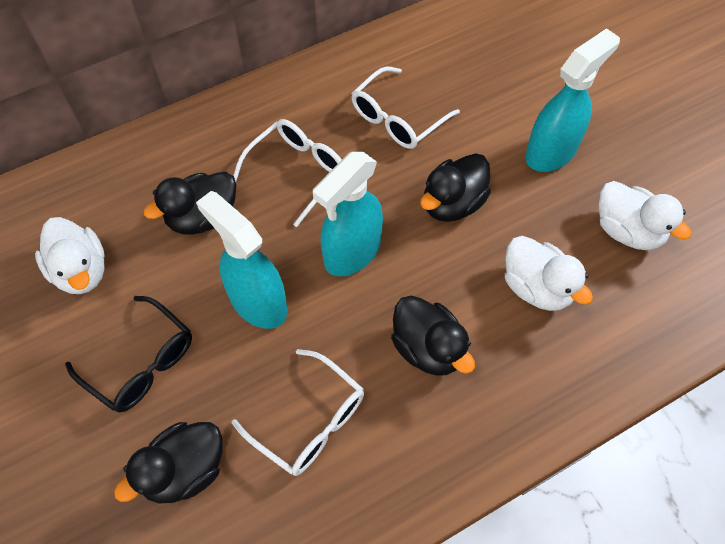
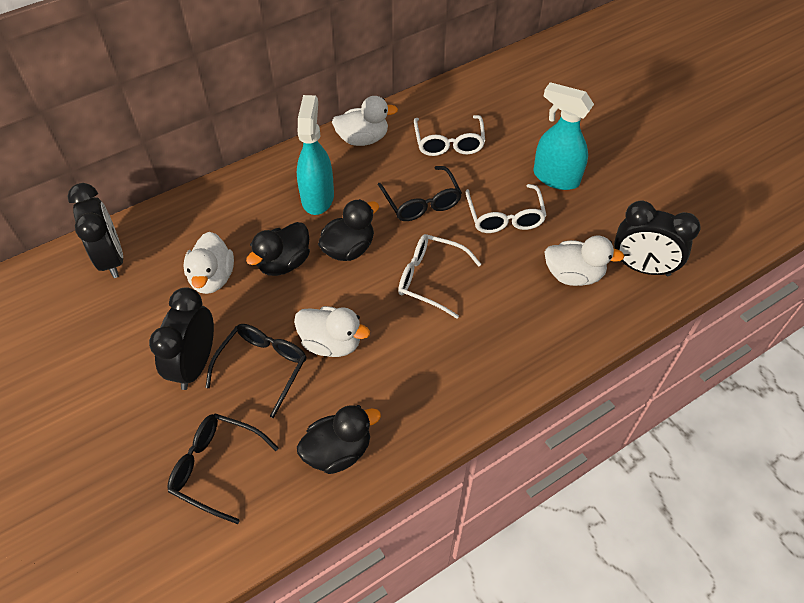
black clock: 0 -> 3
black duck: 4 -> 3
black glasses: 1 -> 3
turquoise spray bottle: 3 -> 2
white duck: 3 -> 4

